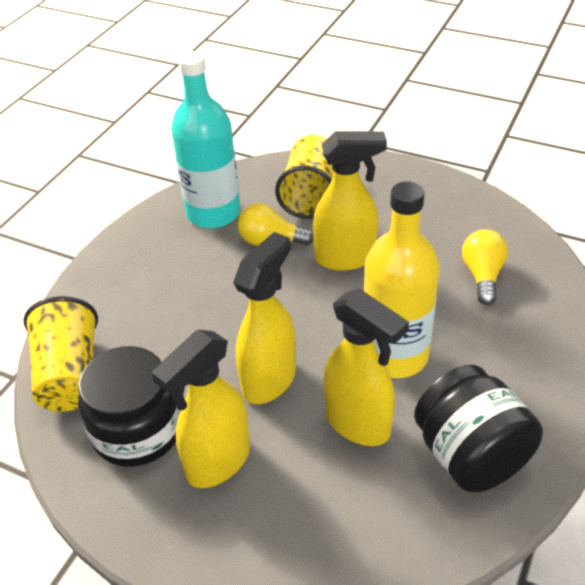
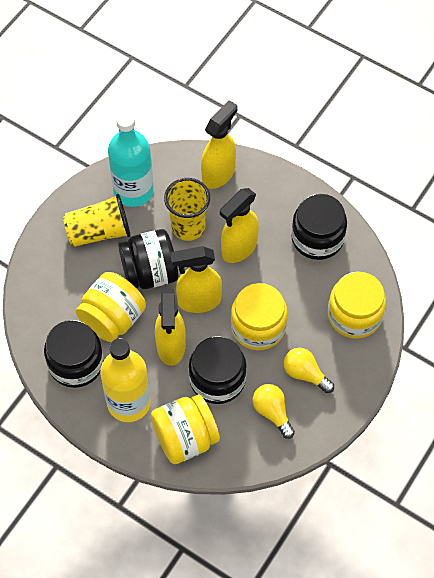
black jar: 2 -> 4
yellow jar: 0 -> 4

